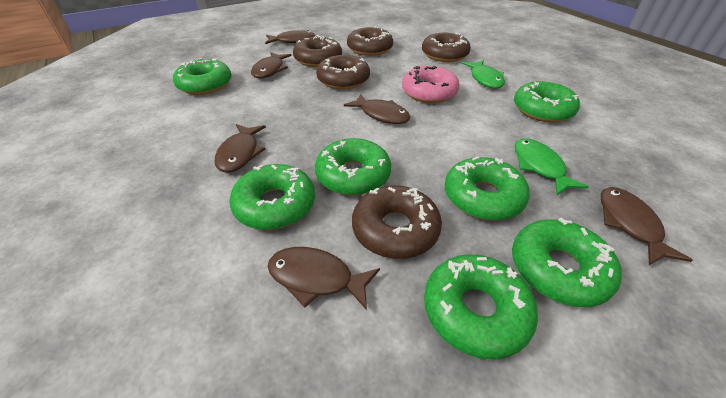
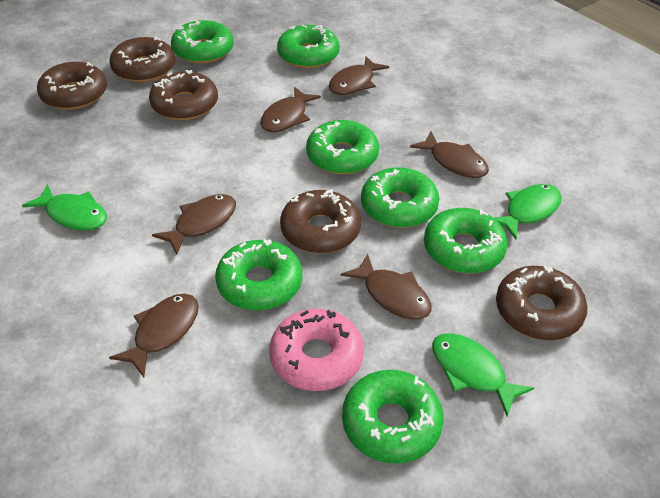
green fish: 2 -> 3

